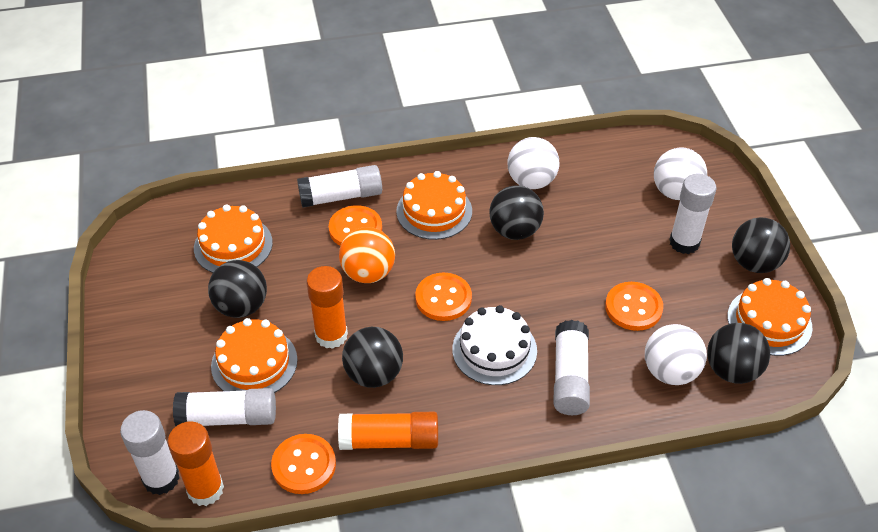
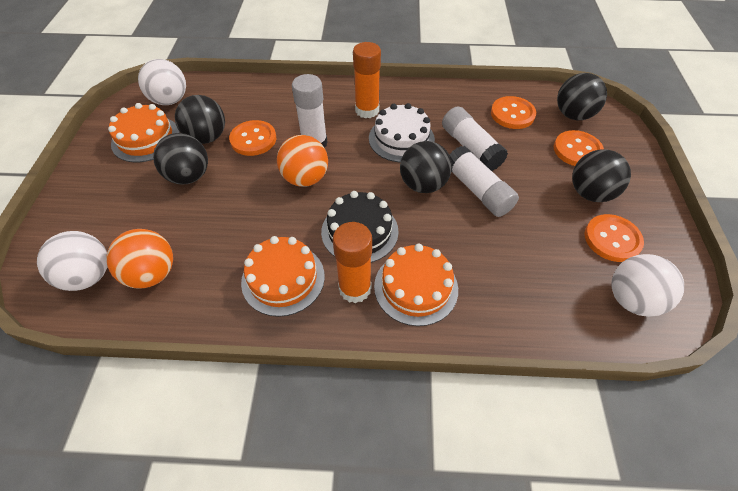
black cake: 0 -> 1
orange ball: 1 -> 2
orange cake: 4 -> 3
orange glue stick: 3 -> 2
white glue stick: 5 -> 3

